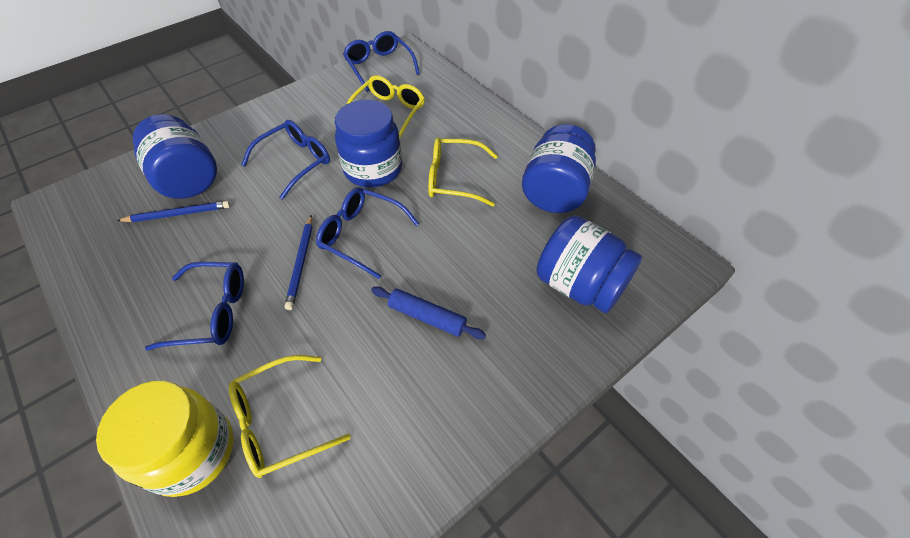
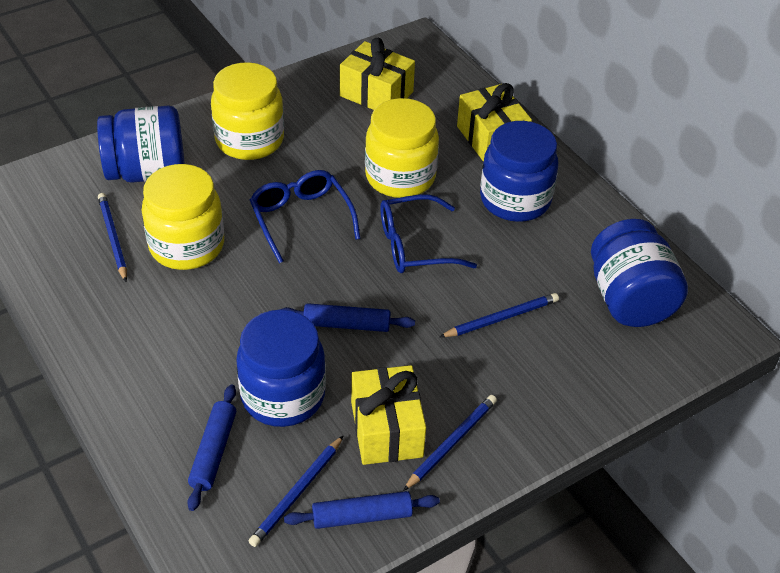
blue glasses: 4 -> 2
blue pencil: 2 -> 4
blue rolling pin: 1 -> 3
yellow gift: 0 -> 3
yellow glasses: 3 -> 0
yellow jar: 1 -> 3

